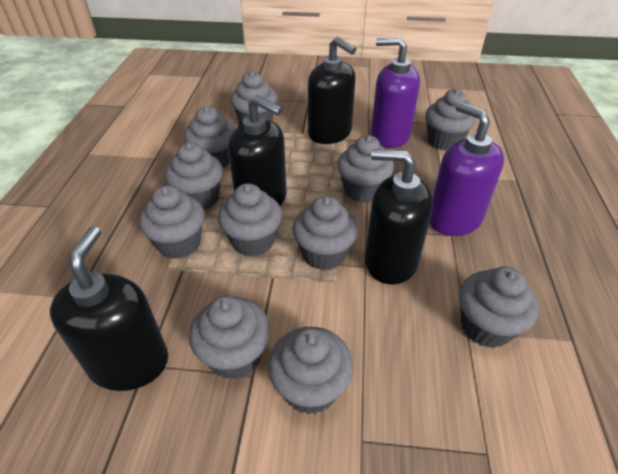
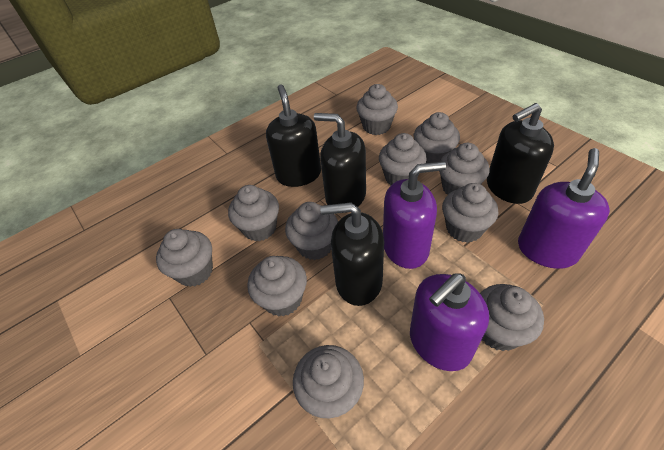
purple soap dispenser: 2 -> 3

